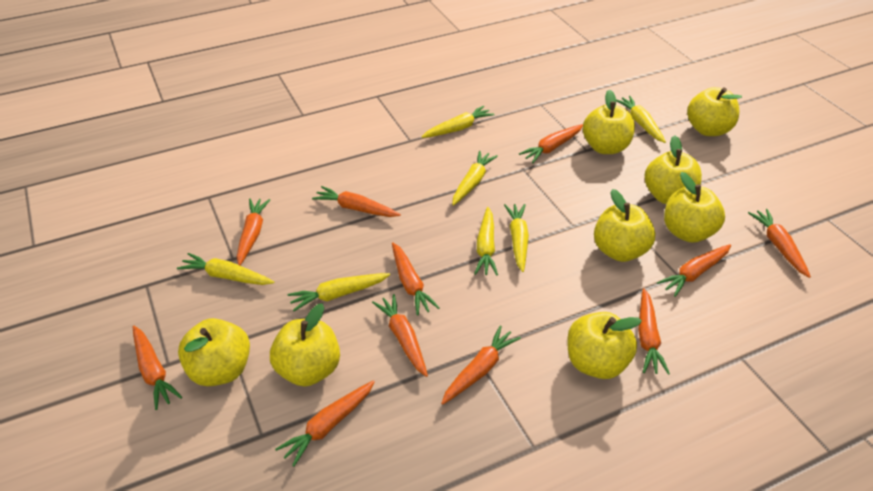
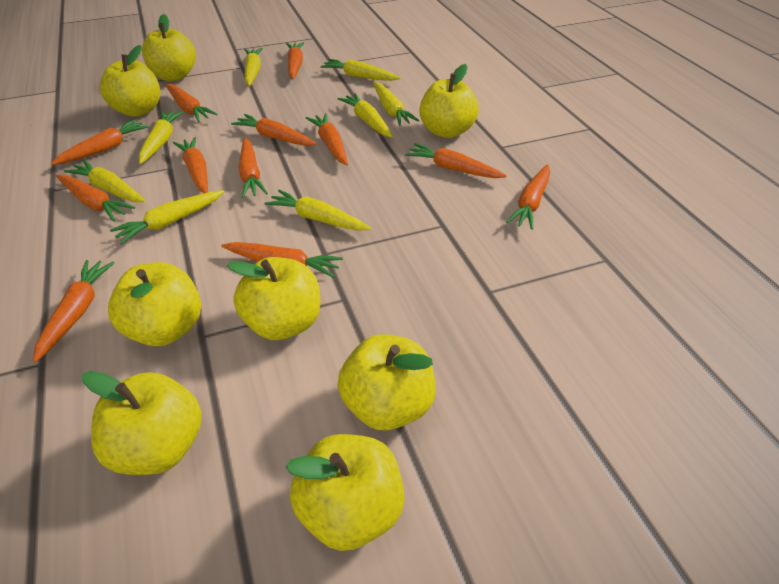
orange carrot: 11 -> 12
yellow carrot: 7 -> 8

